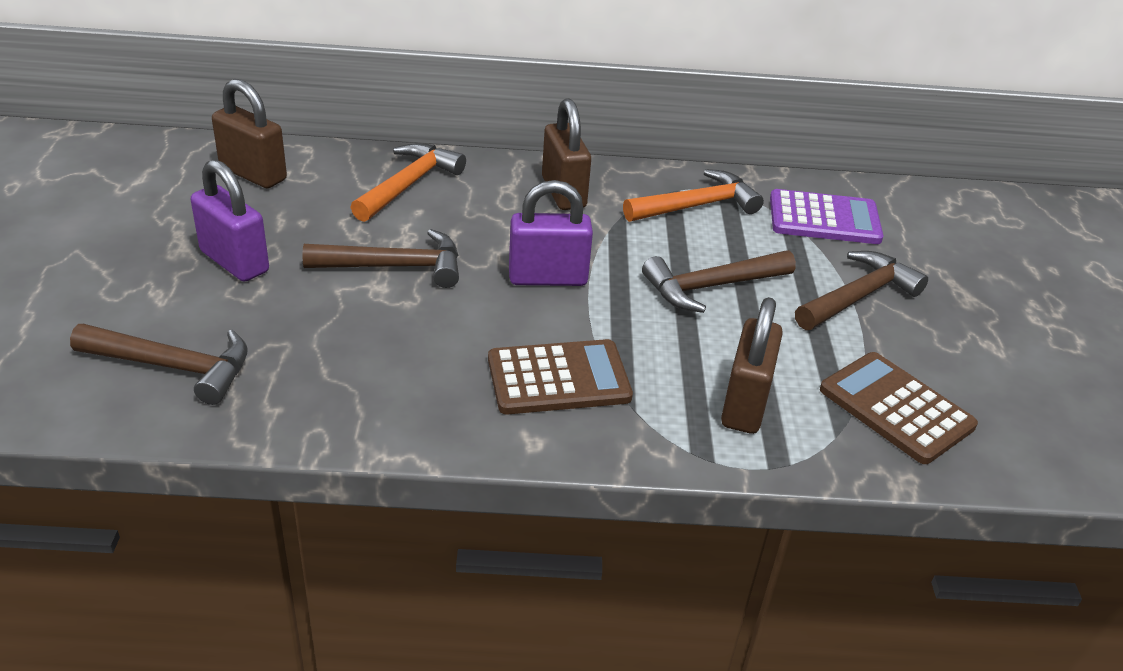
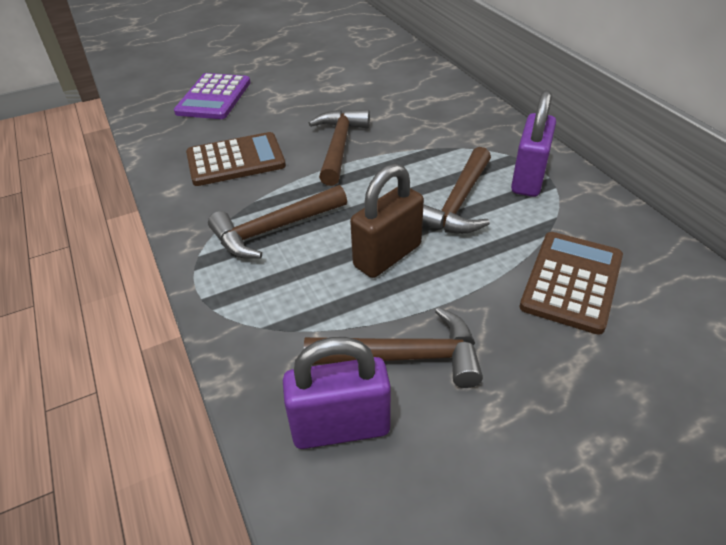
brown padlock: 3 -> 1
orange hammer: 2 -> 0

